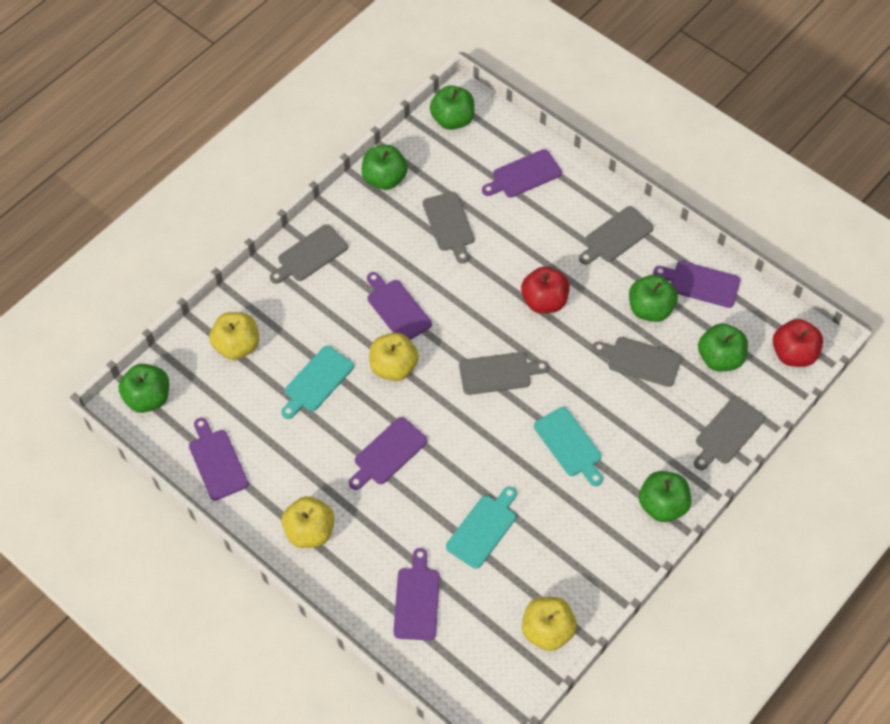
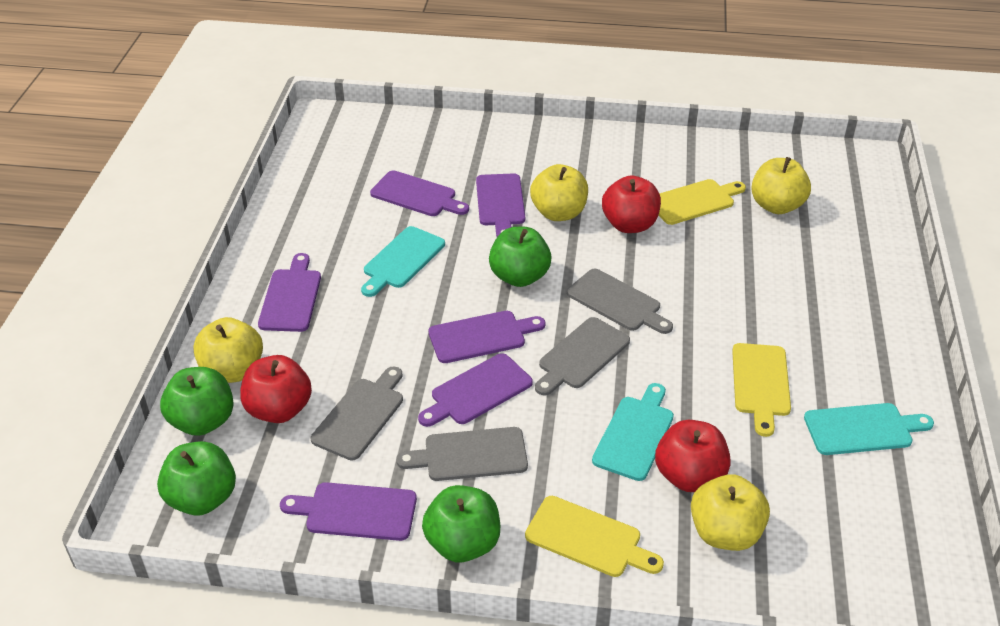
green apple: 6 -> 4
grey cutting board: 6 -> 4
red apple: 2 -> 3
yellow cutting board: 0 -> 3

